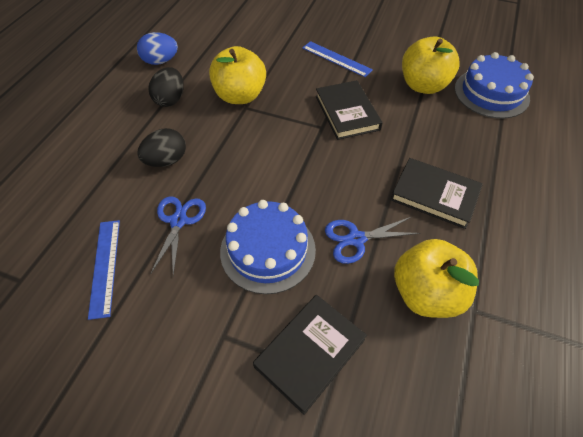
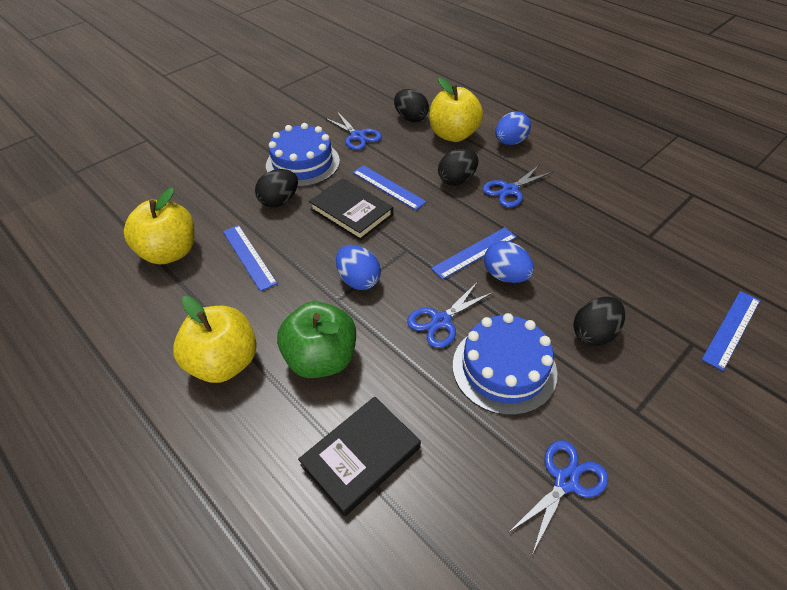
black book: 3 -> 2
black egg: 2 -> 4
blue egg: 1 -> 3
blue ruler: 2 -> 4
blue scissors: 2 -> 4
green apple: 0 -> 1

